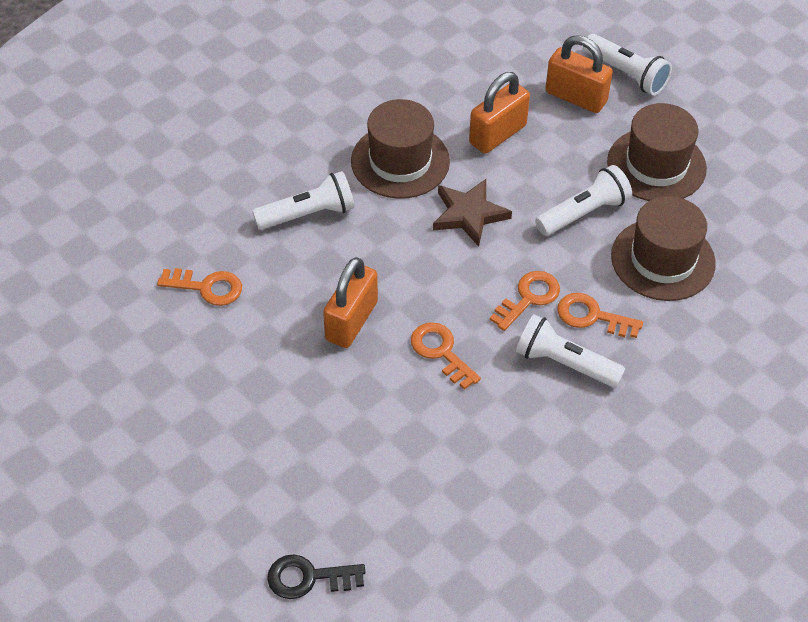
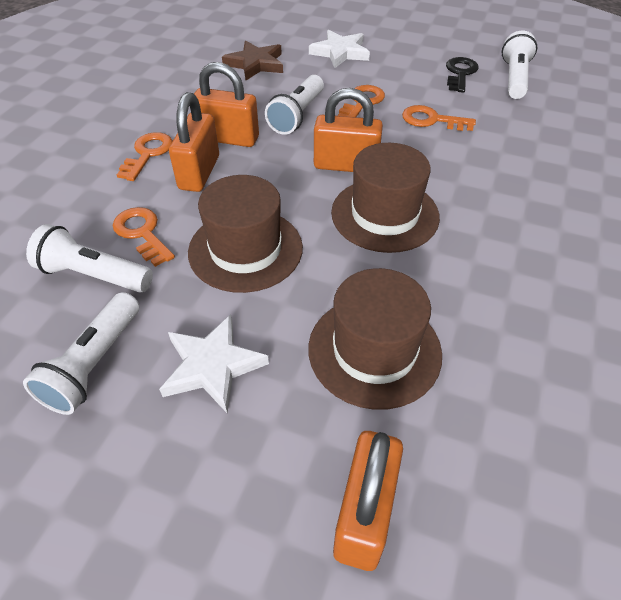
orange padlock: 3 -> 4
white star: 0 -> 2

